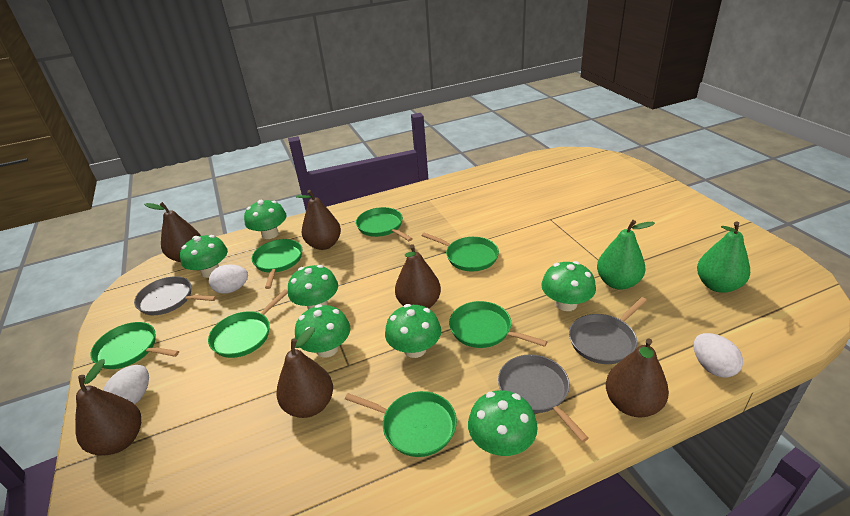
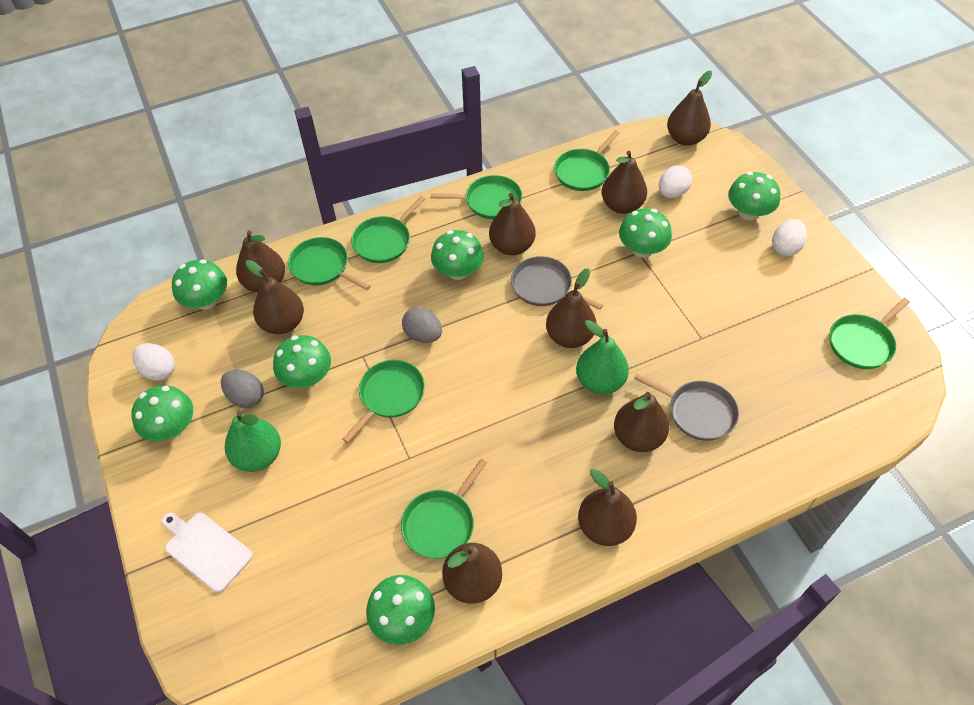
brown pear: 6 -> 9
grey egg: 0 -> 2
grey pan: 3 -> 2
white cutting board: 0 -> 1

